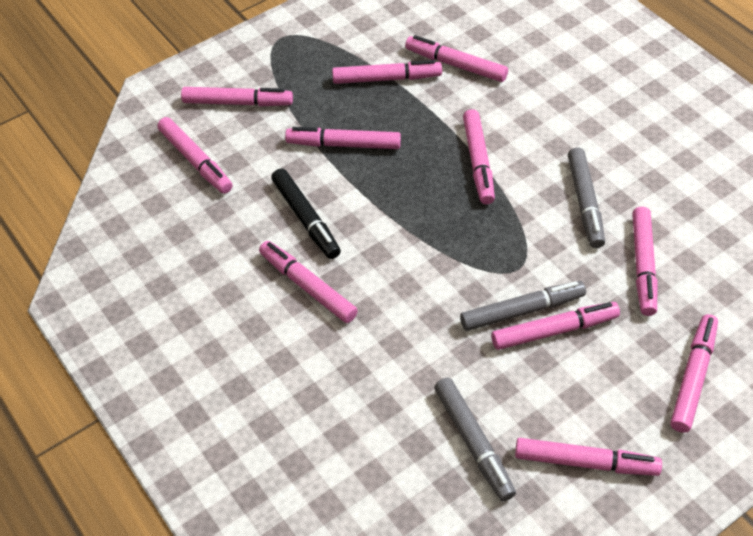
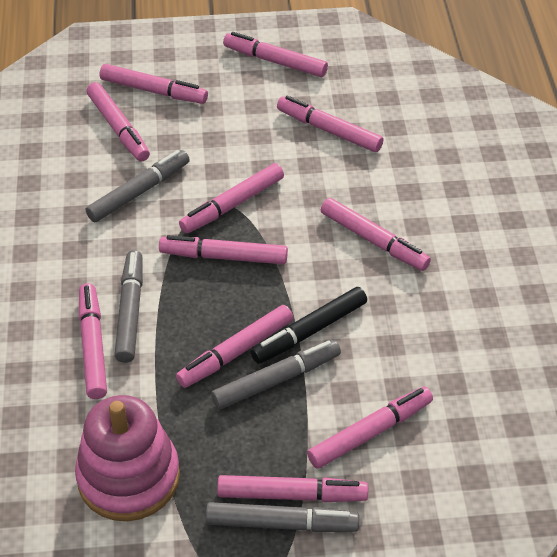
grey marker: 3 -> 4
pink stacking toy: 0 -> 1

